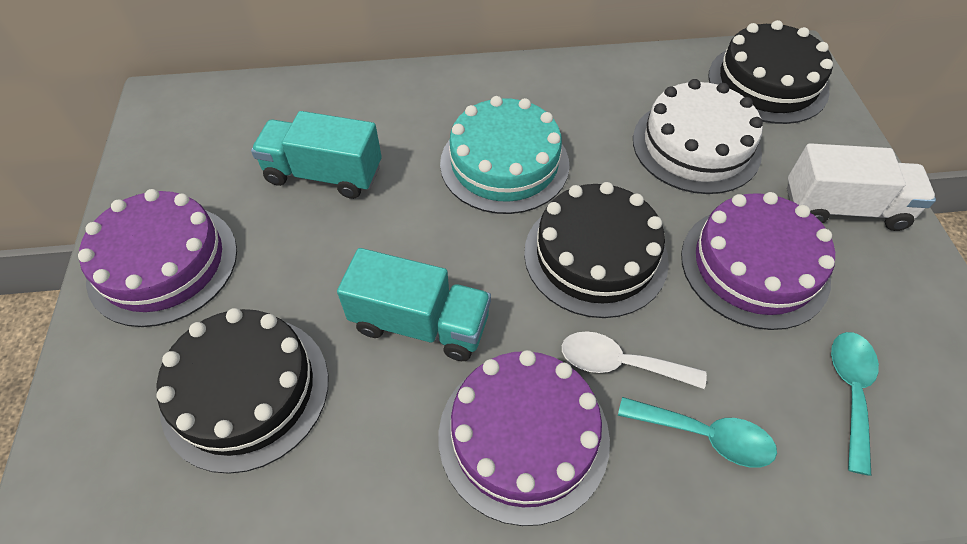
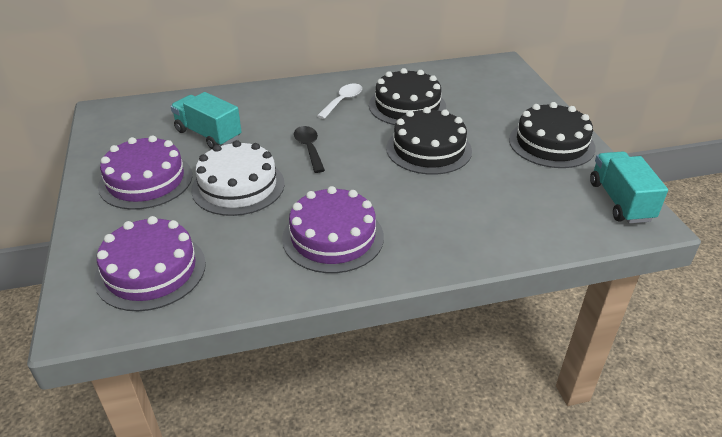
black spoon: 0 -> 1
turquoise cake: 1 -> 0
turquoise spoon: 2 -> 0
white truck: 1 -> 0

